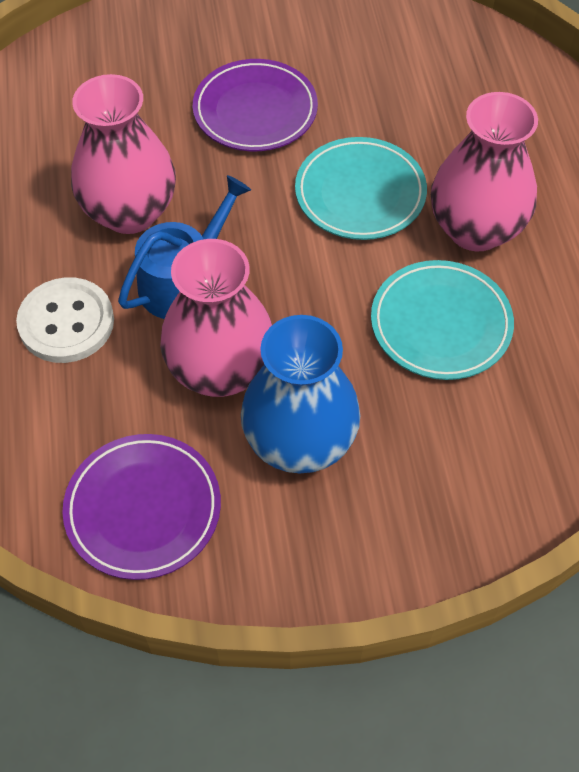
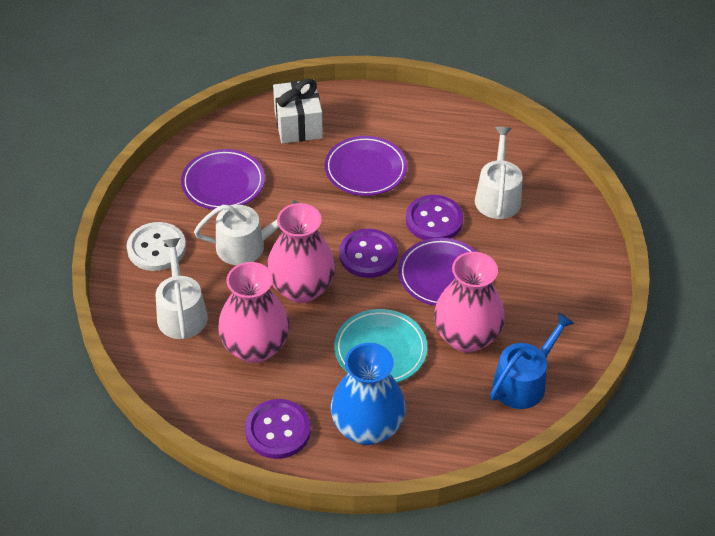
purple button: 0 -> 3
purple plate: 2 -> 3
turquoise plate: 2 -> 1
white gift: 0 -> 1
white watering can: 0 -> 3

